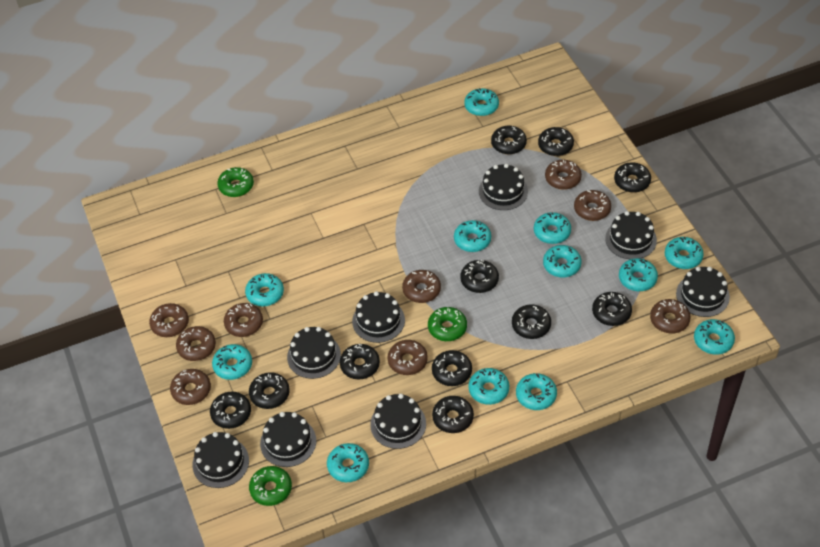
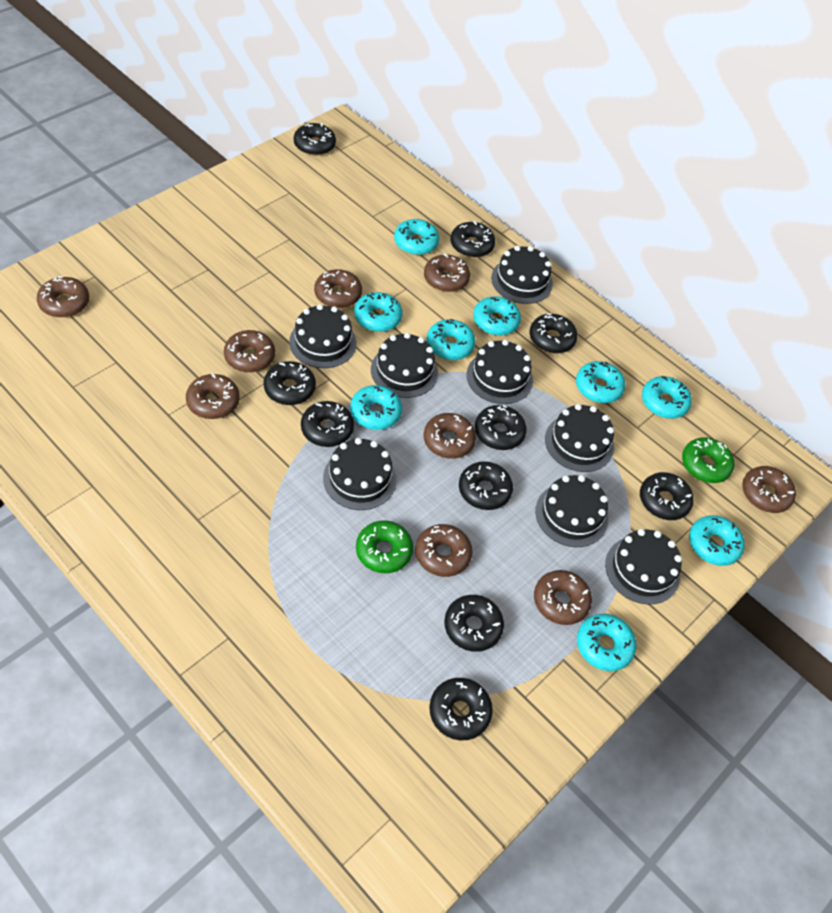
black donut: 11 -> 10
green donut: 3 -> 2
turquoise donut: 12 -> 9

